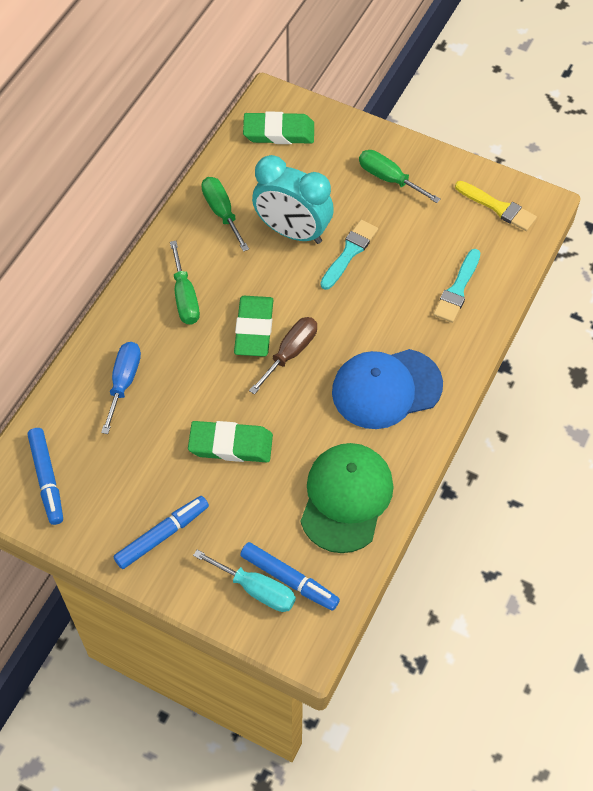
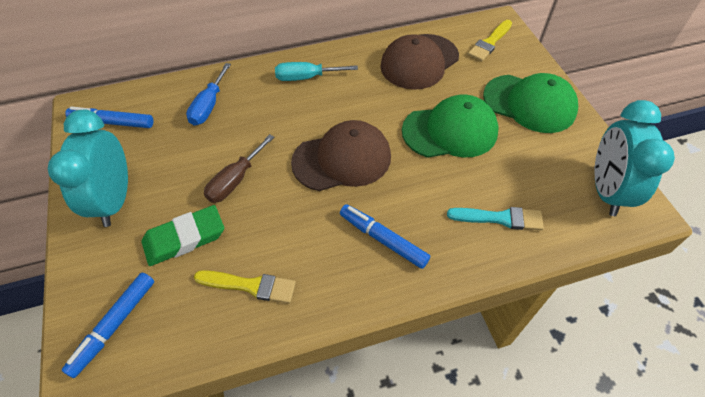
blue cap: 1 -> 0
brown cap: 0 -> 2
green cap: 1 -> 2
green eraser: 3 -> 1
green screwdriver: 3 -> 0
turquoise brush: 2 -> 1
turquoise clock: 1 -> 2
yellow brush: 1 -> 2

